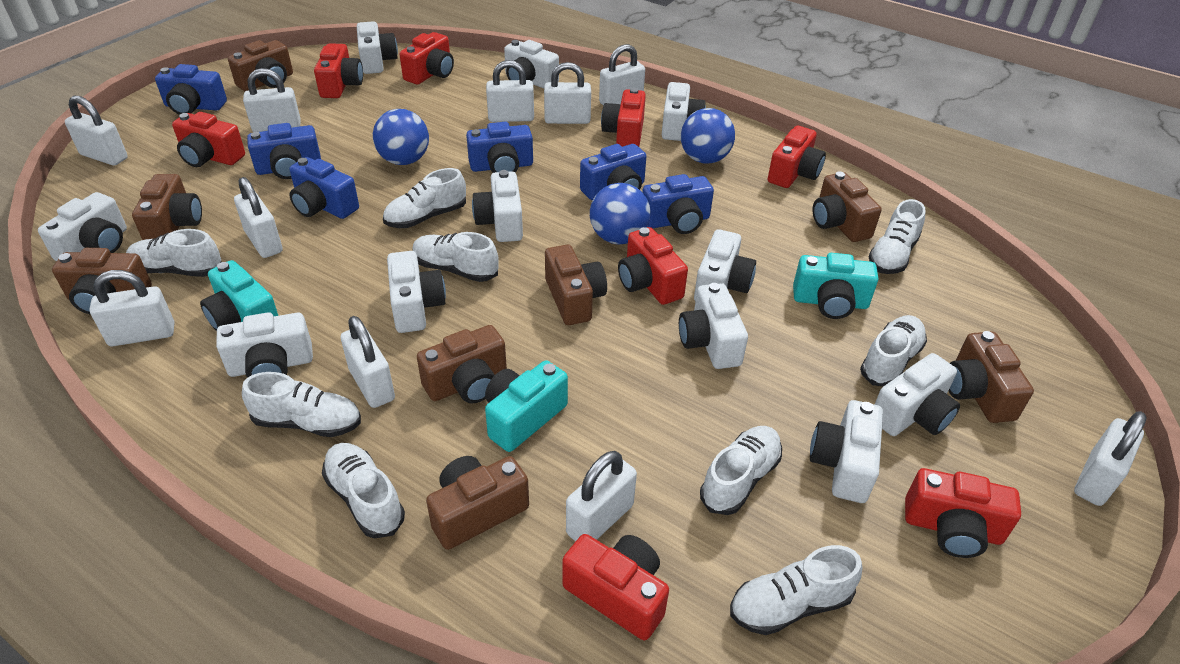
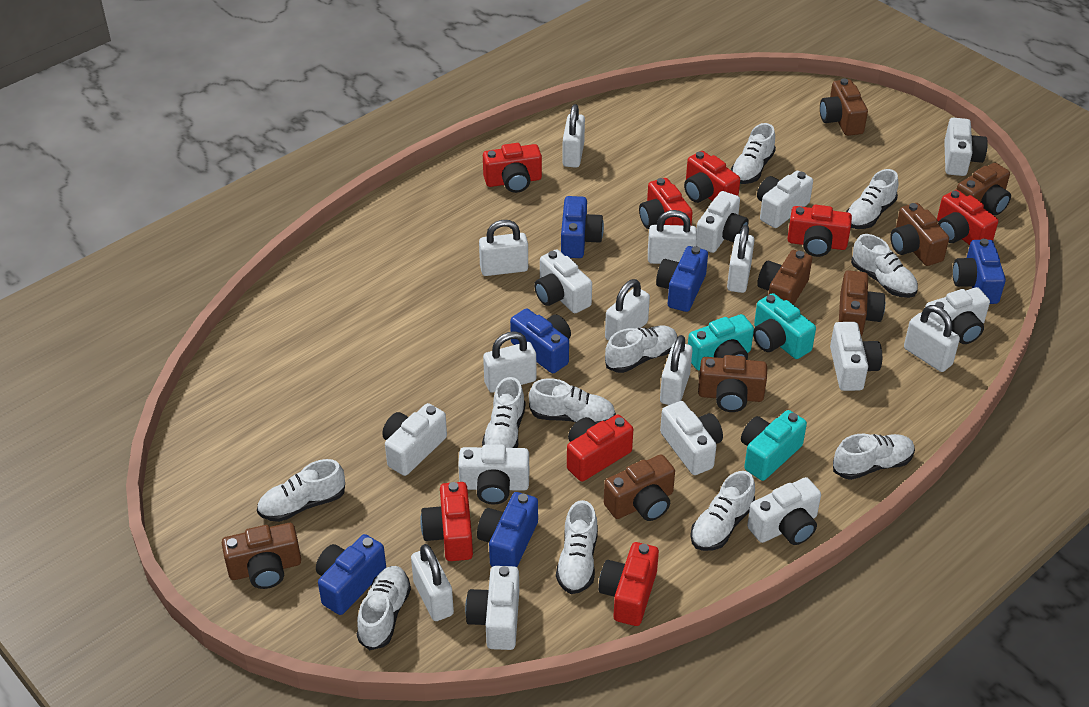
blue ball: 3 -> 0
white padlock: 10 -> 9
white shoe: 9 -> 11

